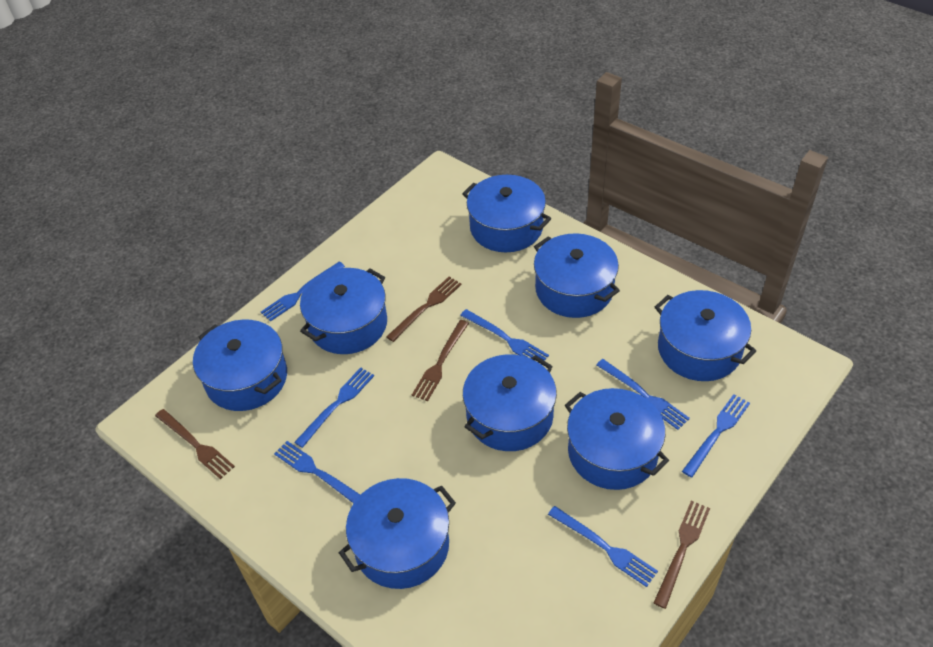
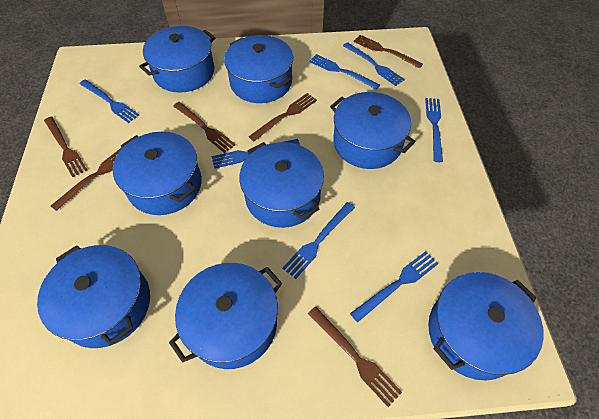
brown fork: 4 -> 6

